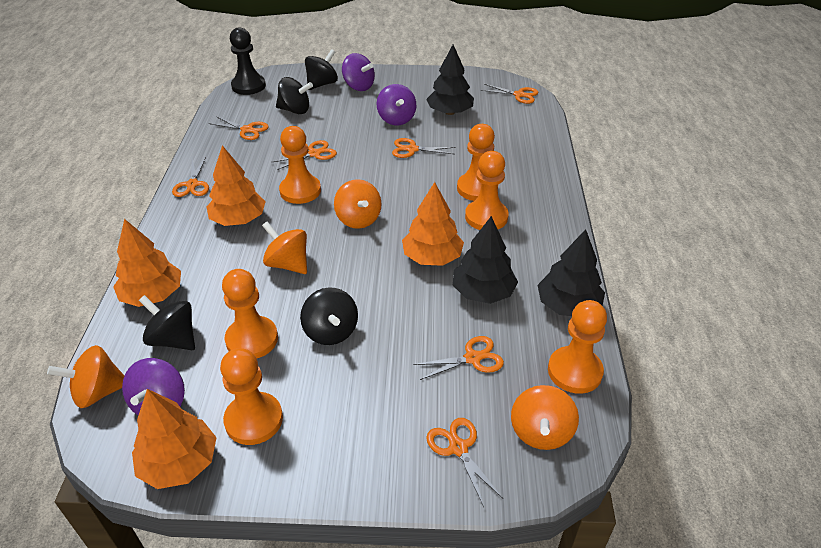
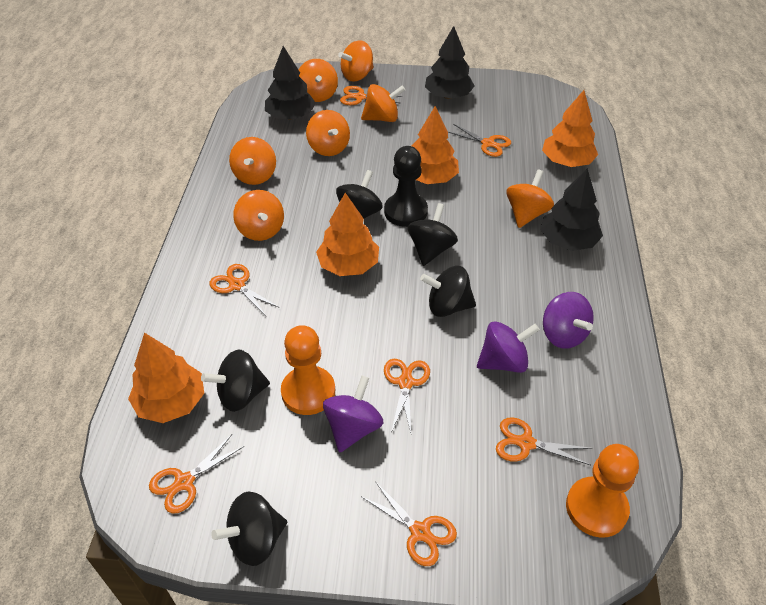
black spinning top: 4 -> 5
orange pawn: 6 -> 2
orange spinning top: 4 -> 7

